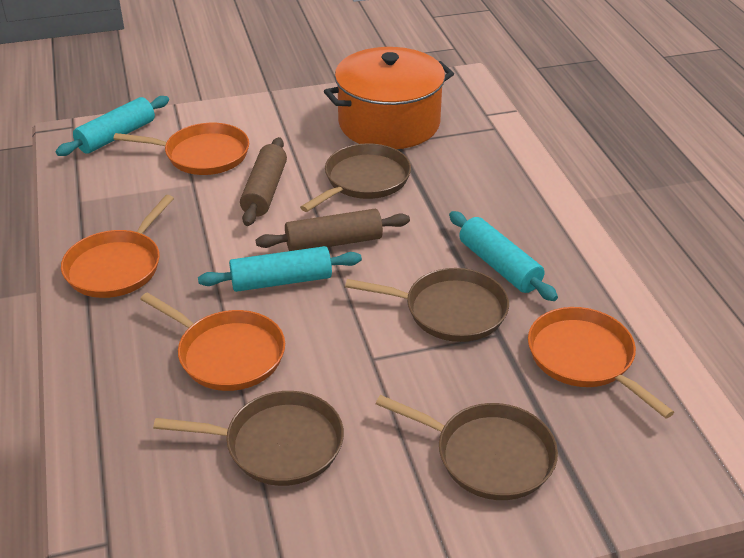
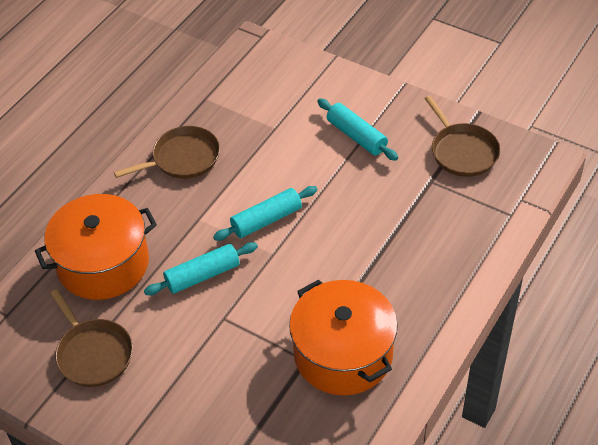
brown pan: 4 -> 3
brown rolling pin: 2 -> 0
orange pan: 4 -> 0
orange pot: 1 -> 2

